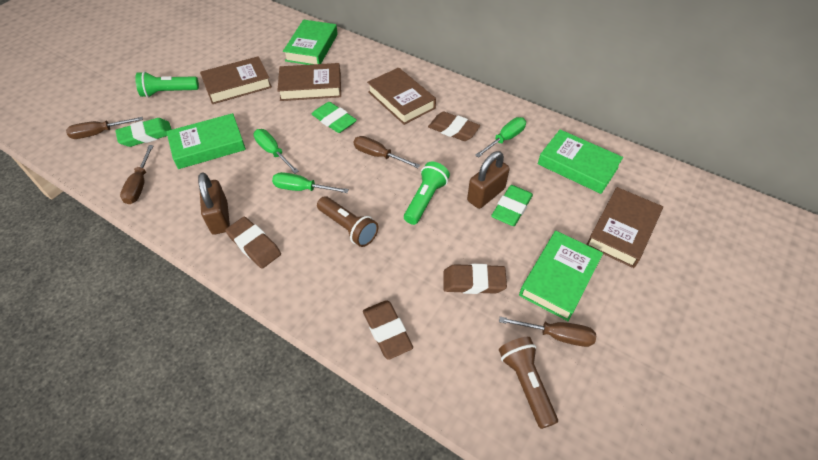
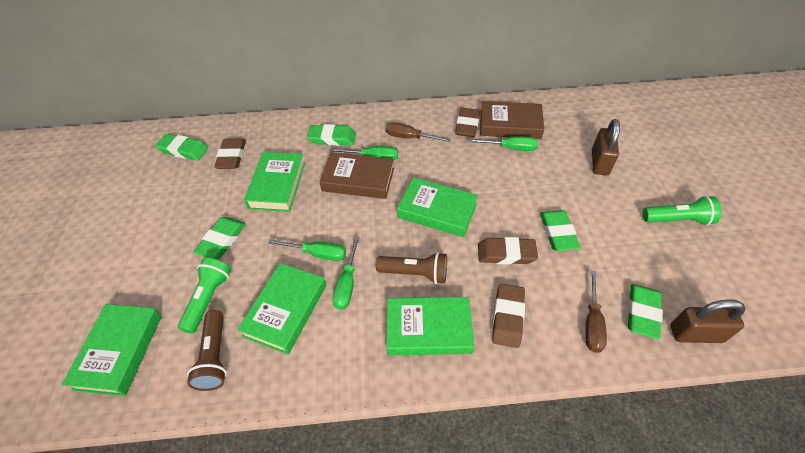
brown book: 4 -> 2
brown screwdriver: 4 -> 2
green book: 4 -> 5
green eraser: 3 -> 5
green screwdriver: 3 -> 4

